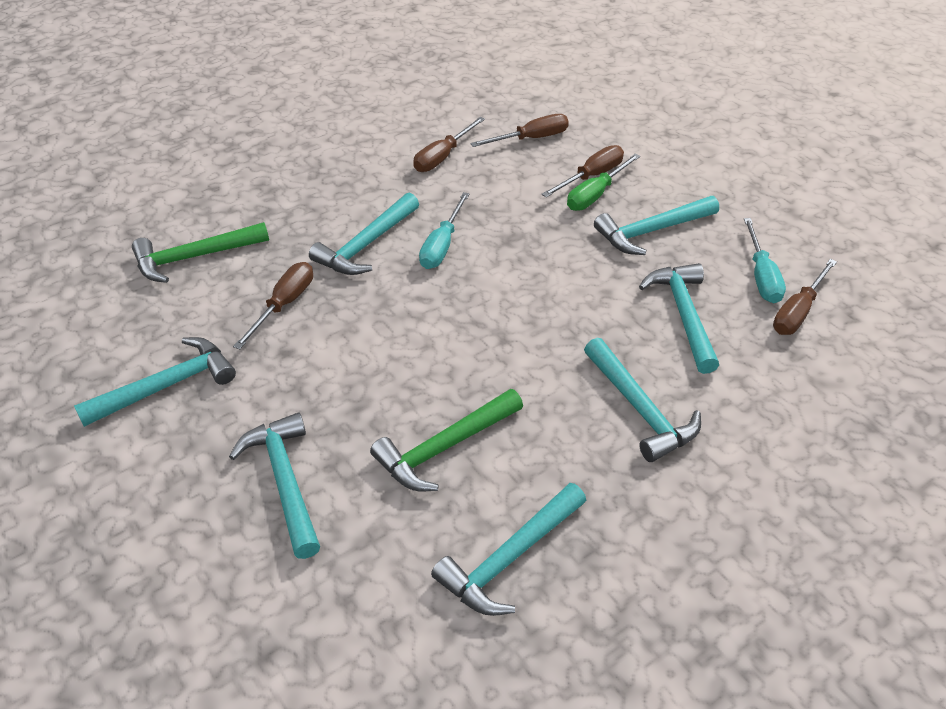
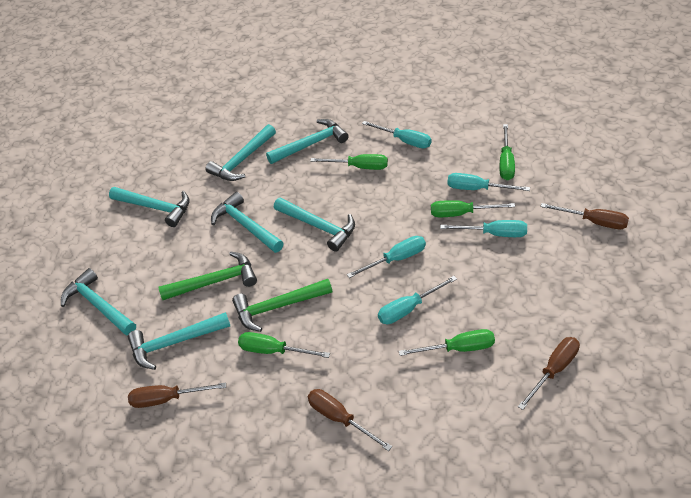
brown screwdriver: 5 -> 4
green screwdriver: 1 -> 5
turquoise screwdriver: 2 -> 5

